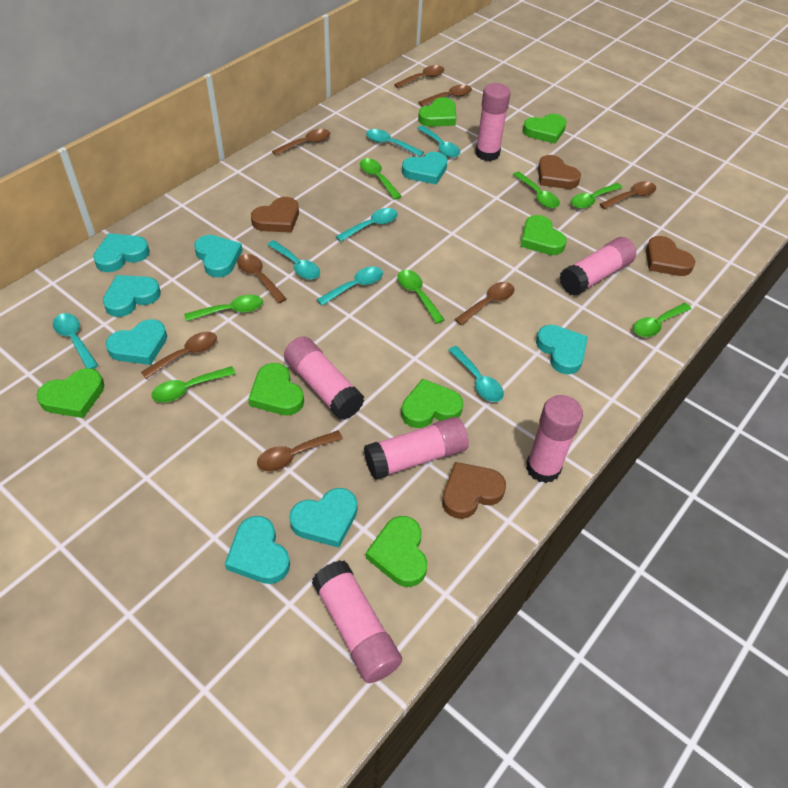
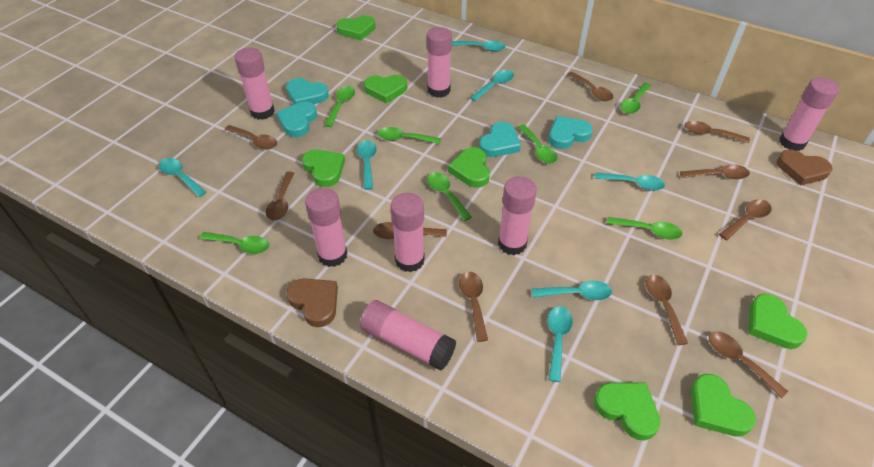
brown heart: 4 -> 2
brown spoon: 8 -> 10
pink glue stick: 6 -> 7
turquoise heart: 8 -> 4

